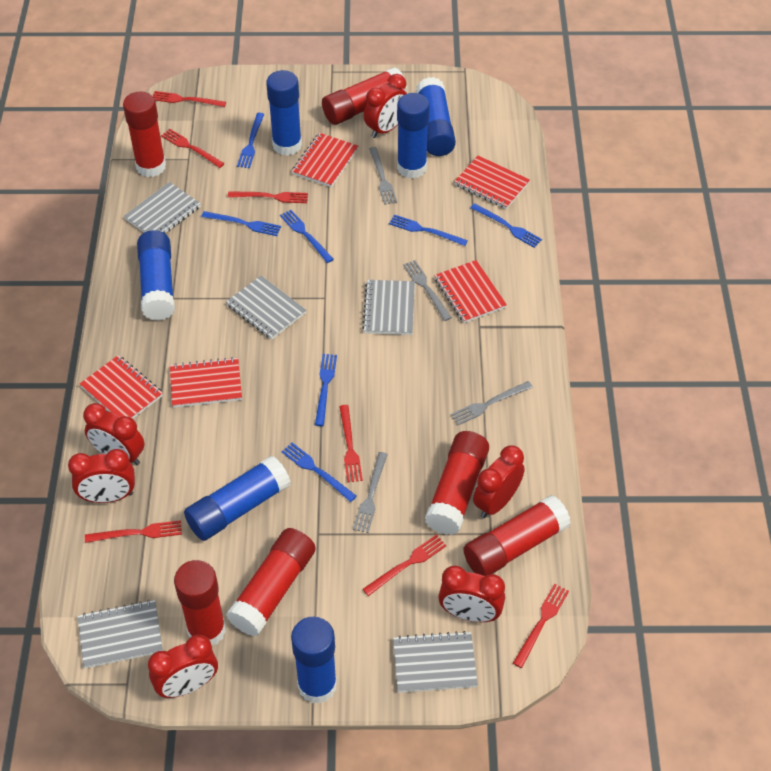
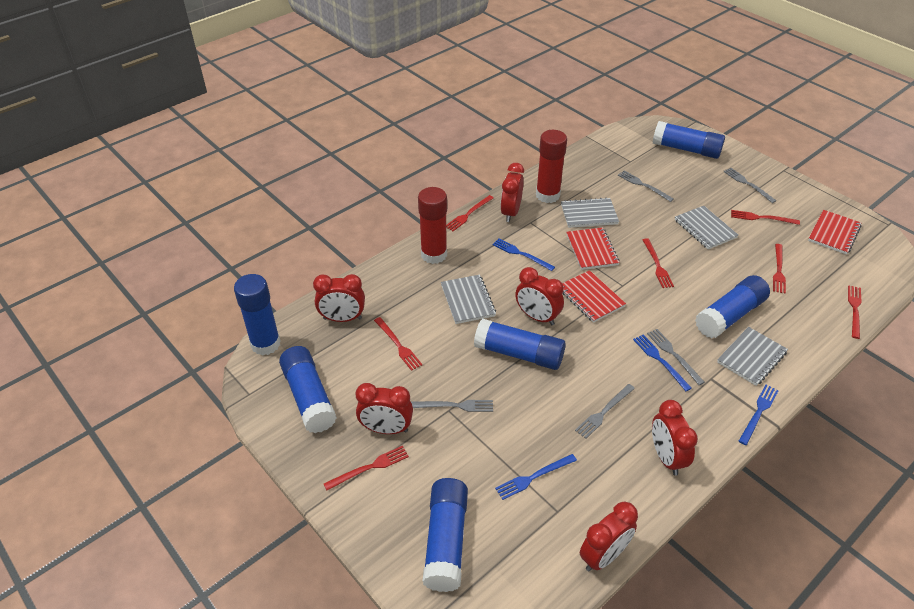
blue fork: 7 -> 4
grey fork: 4 -> 5
grey notebook: 5 -> 4
red glue stick: 6 -> 2
red notebook: 5 -> 3

